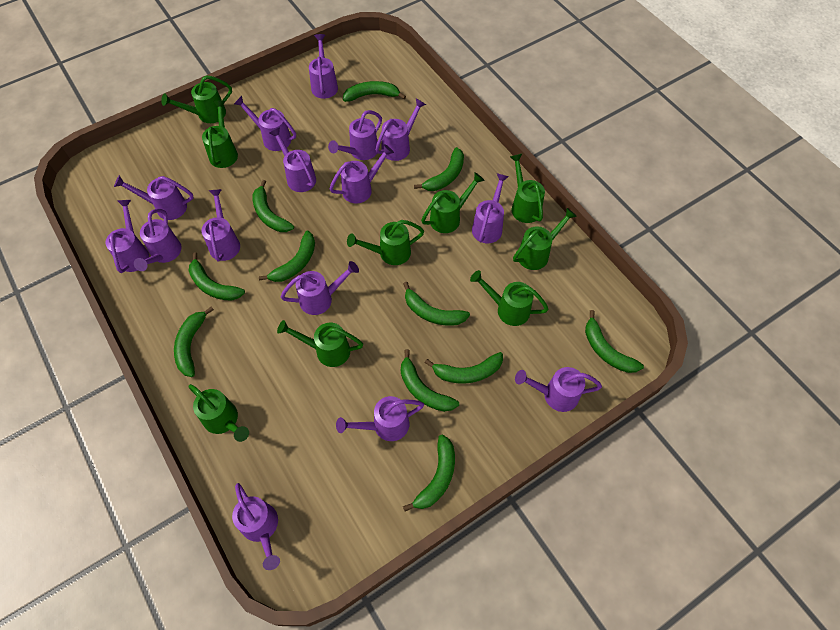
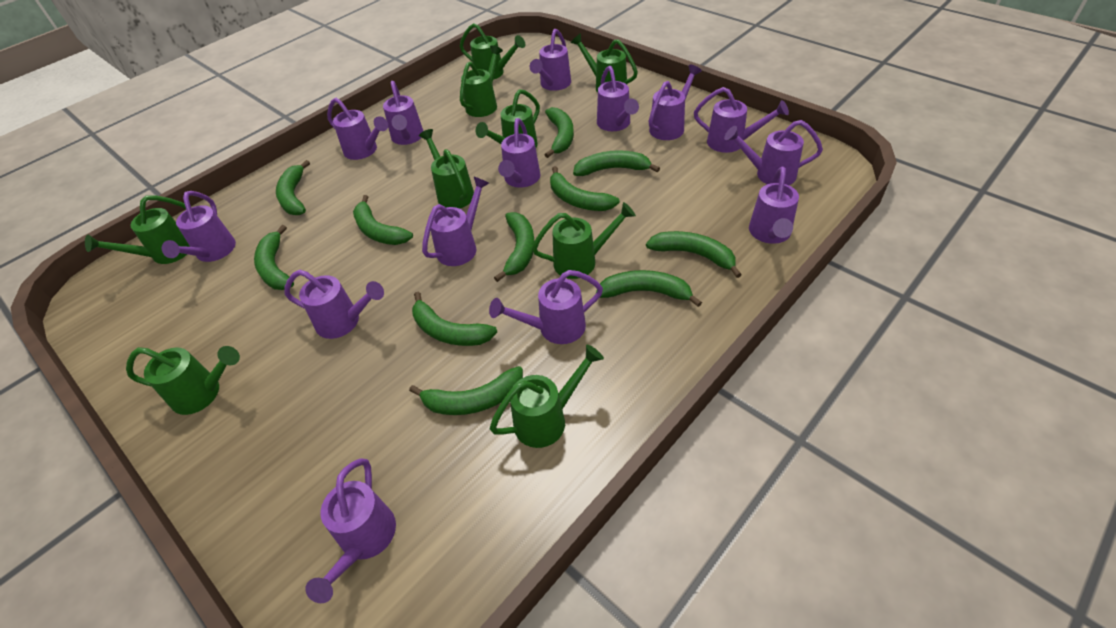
purple watering can: 15 -> 14

